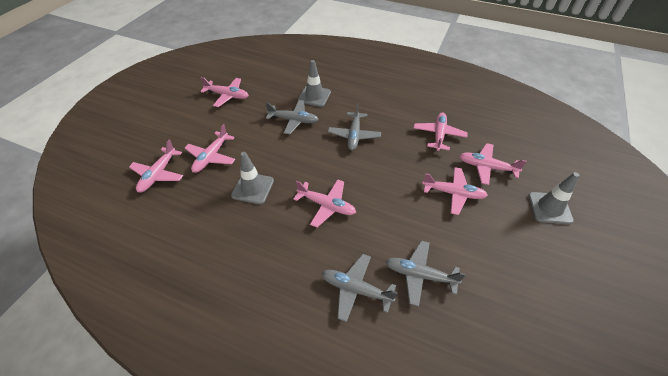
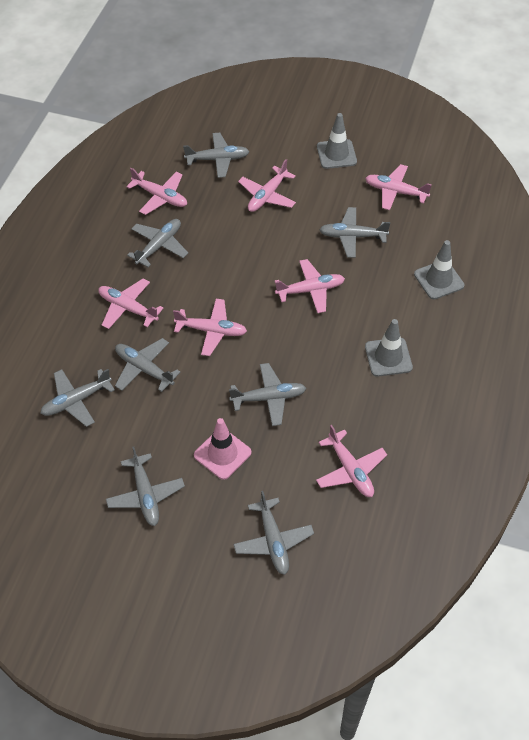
grey plane: 4 -> 8
pink traffic cone: 0 -> 1

